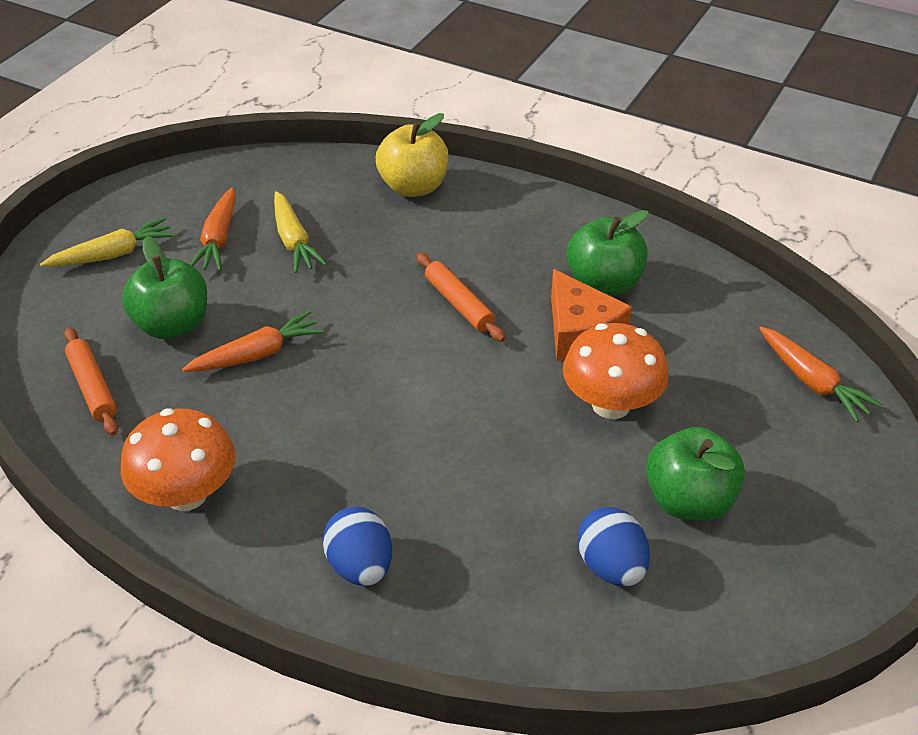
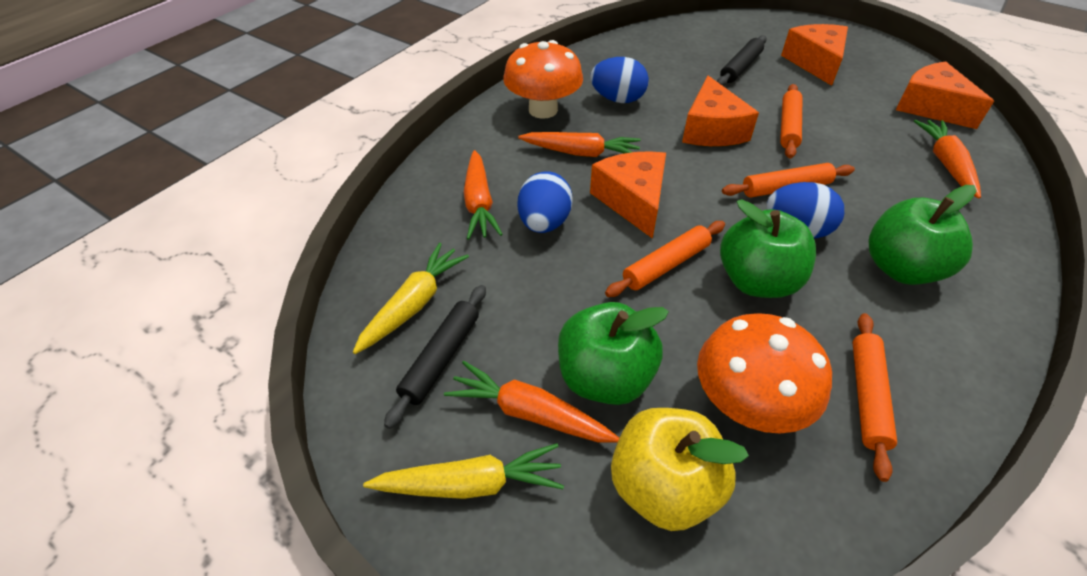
black rolling pin: 0 -> 2
blue egg: 2 -> 3
orange carrot: 3 -> 4
orange cheese: 1 -> 4
orange rolling pin: 2 -> 4

